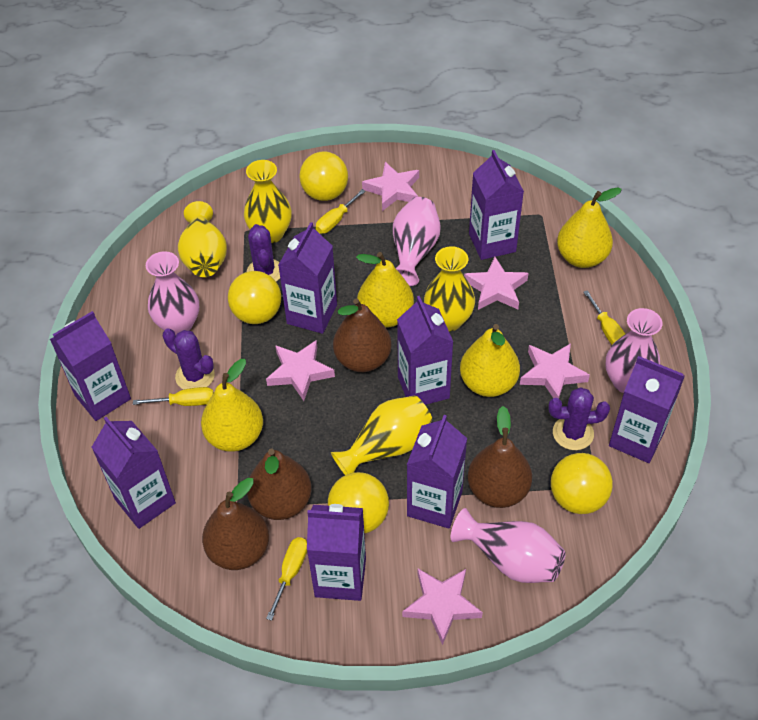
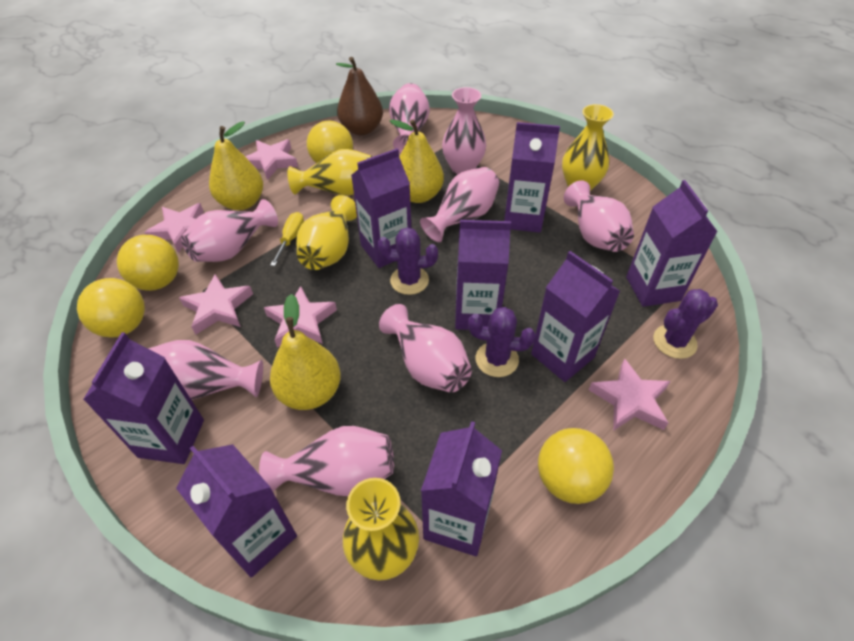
brown pear: 4 -> 1
pink vase: 4 -> 8
yellow pear: 4 -> 3
yellow screwdriver: 4 -> 1

